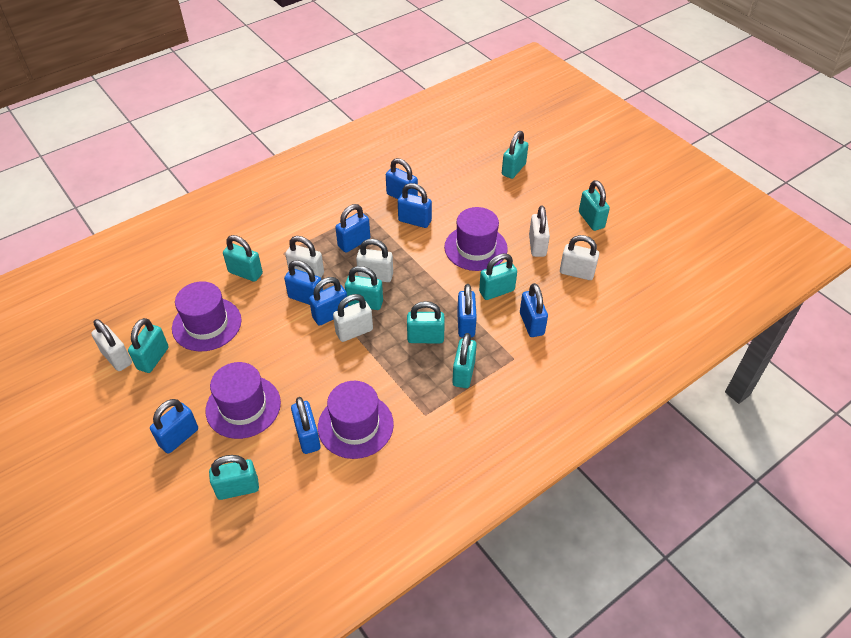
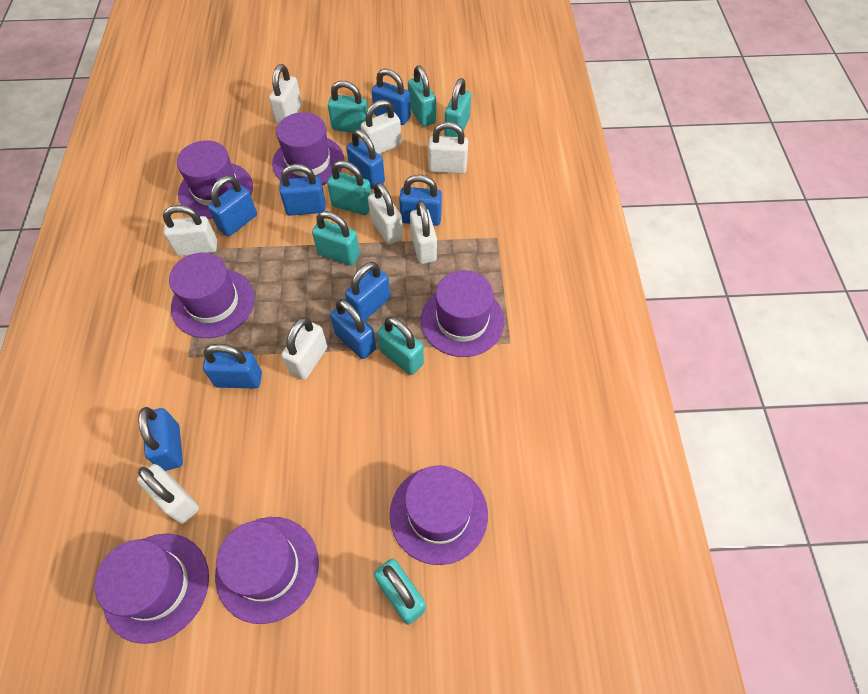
purple hat: 4 -> 7
turquoise padlock: 9 -> 7
white padlock: 6 -> 8

